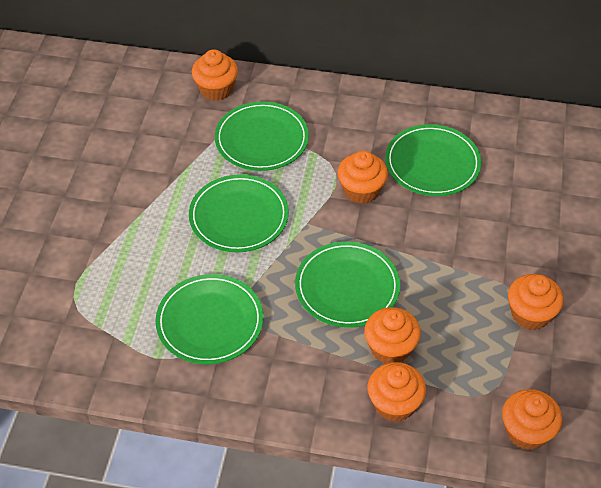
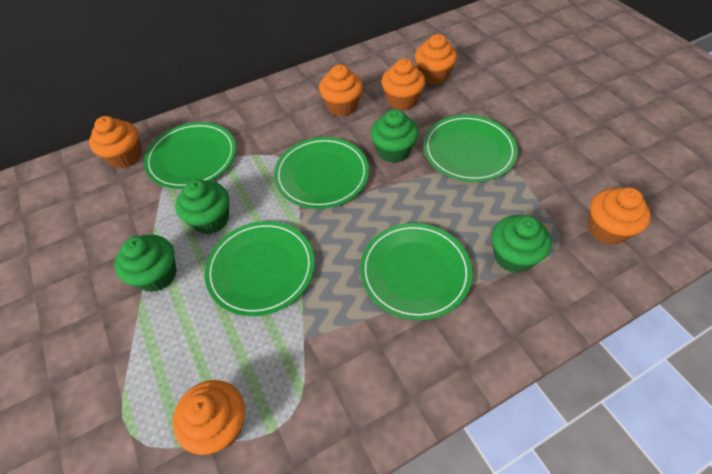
green cupcake: 0 -> 4

